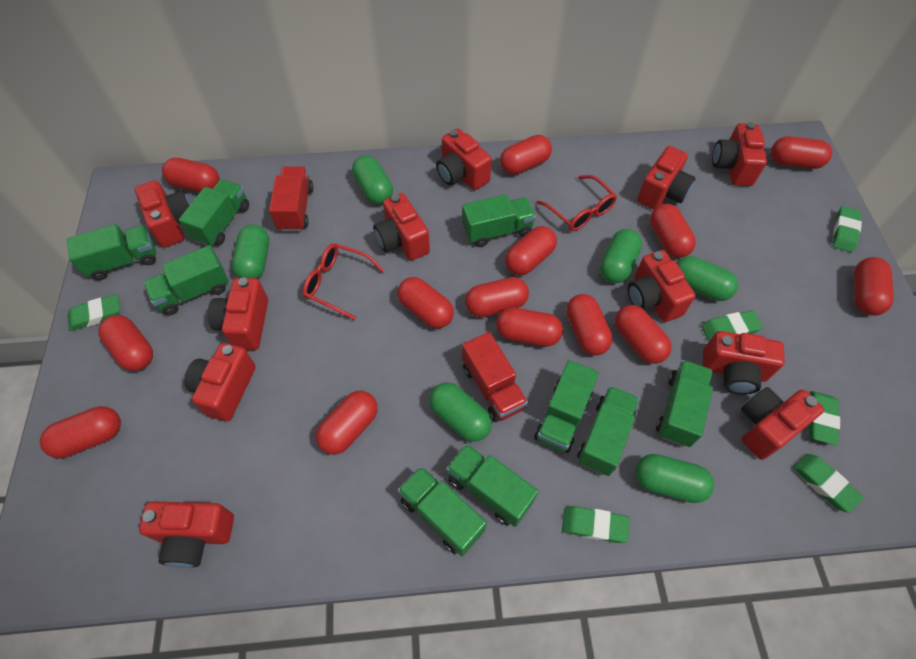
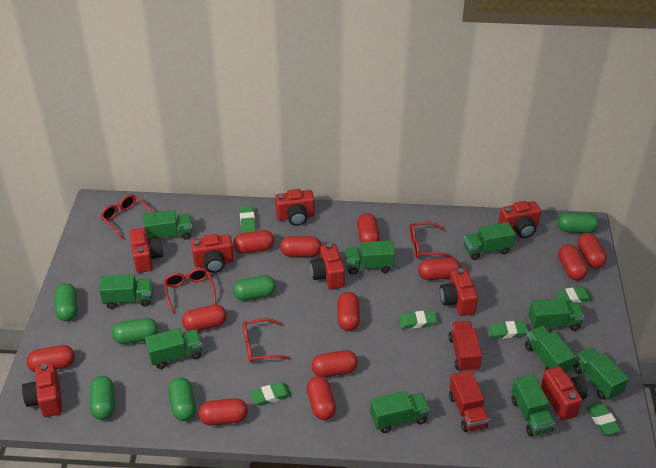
green truck: 9 -> 10
red camera: 11 -> 8
red capsule: 14 -> 12
red glasses: 2 -> 4

